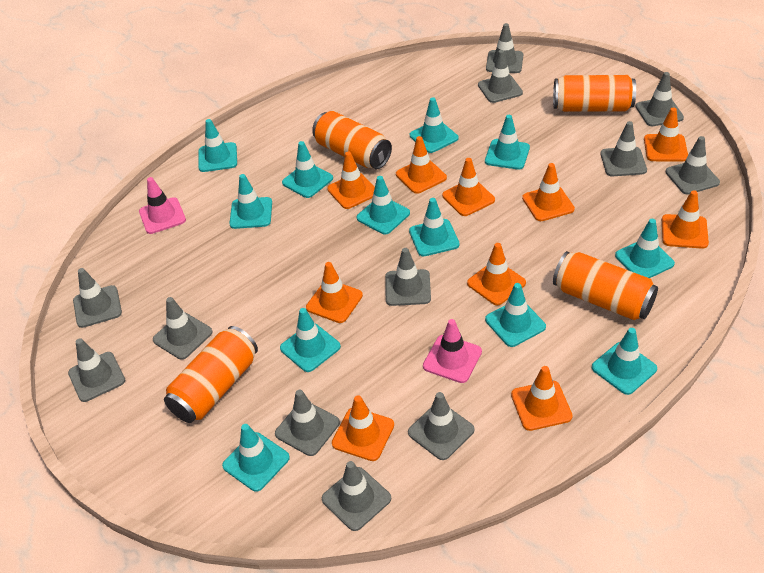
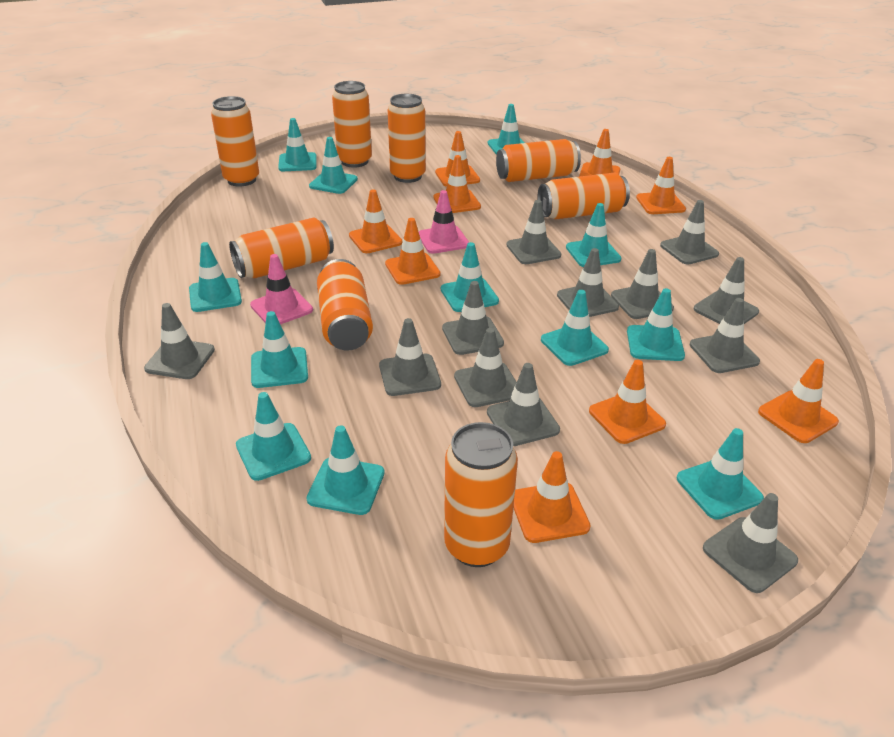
orange can: 4 -> 8
orange traffic cone: 10 -> 9

